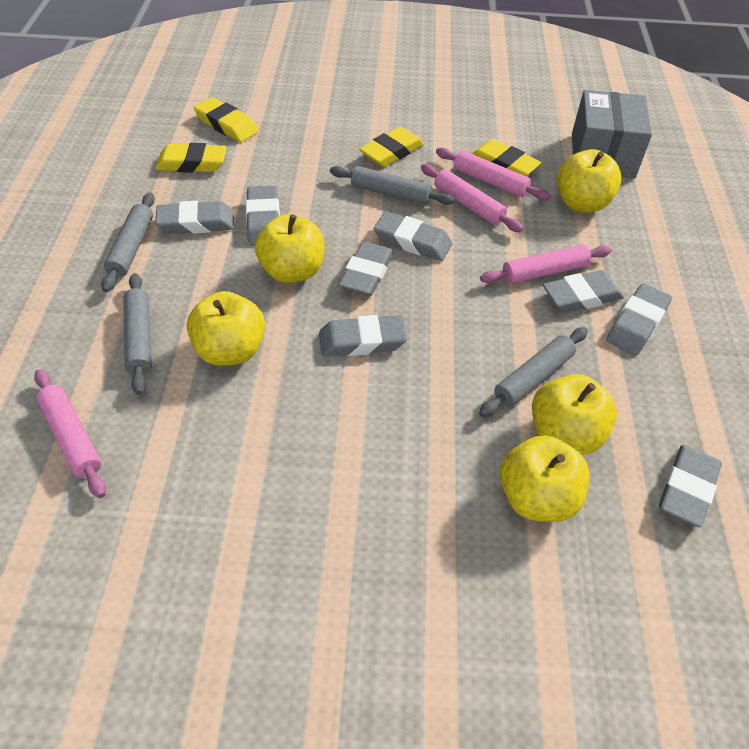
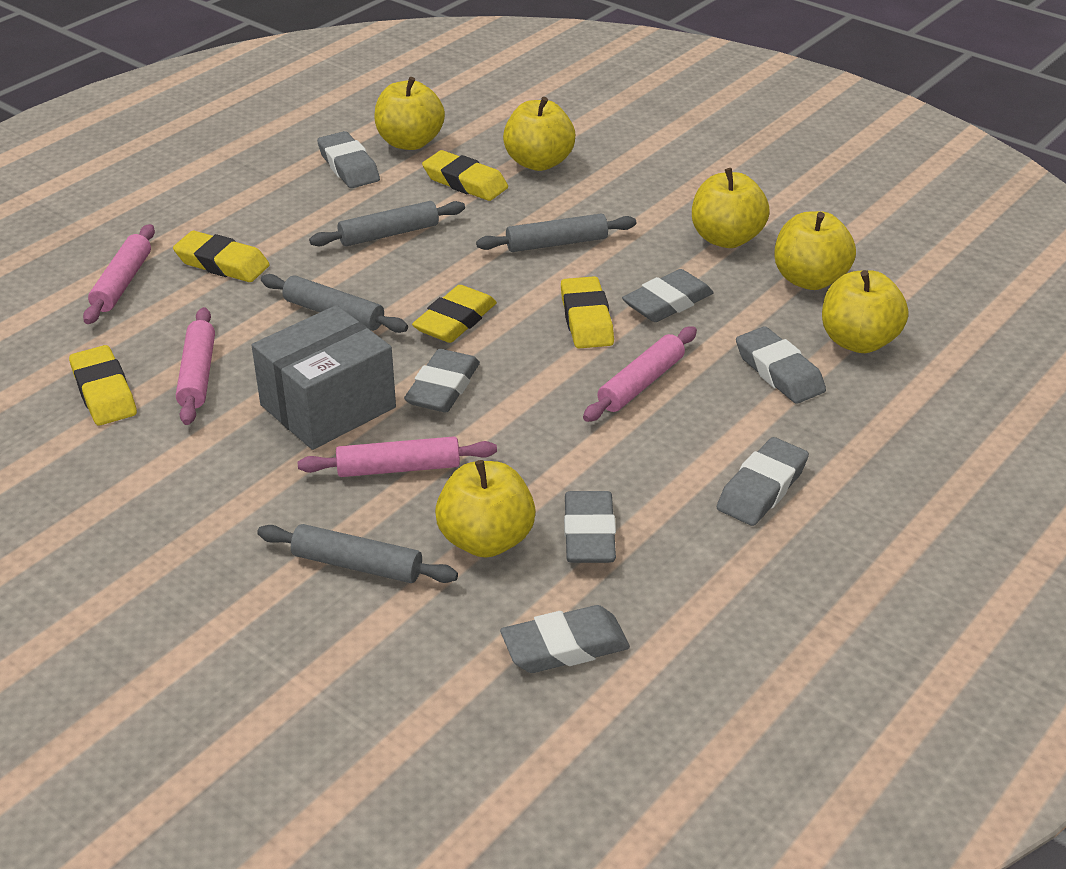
grey eraser: 8 -> 7
yellow apple: 5 -> 6
yellow eraser: 4 -> 5

